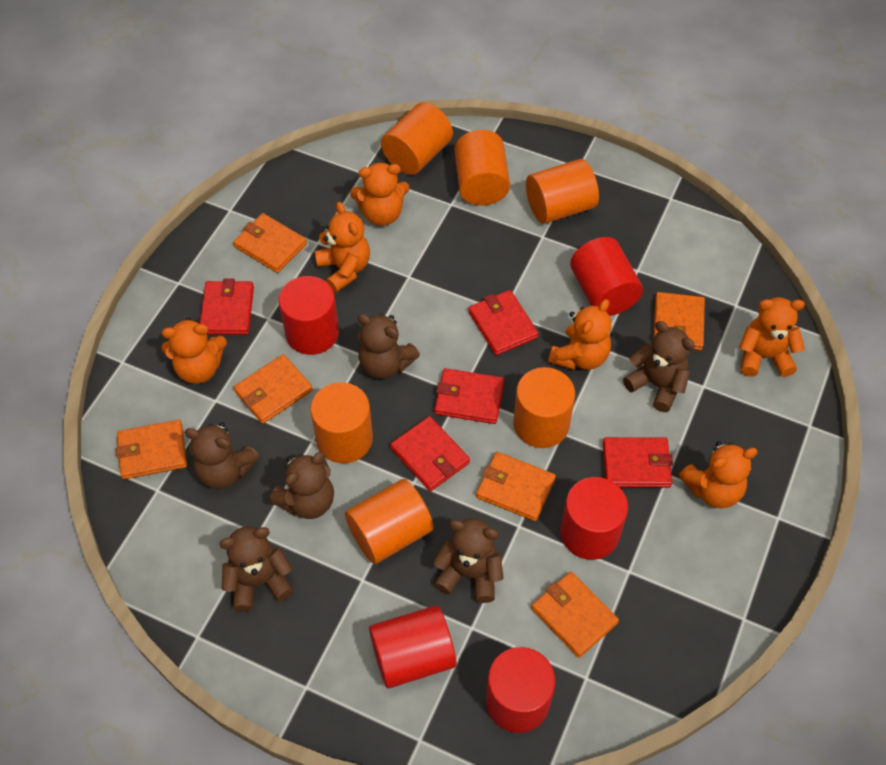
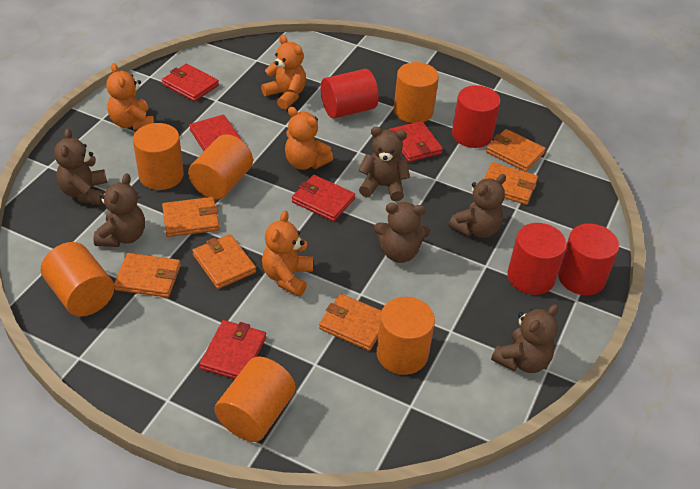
orange teddy bear: 6 -> 4
red cylinder: 5 -> 4

